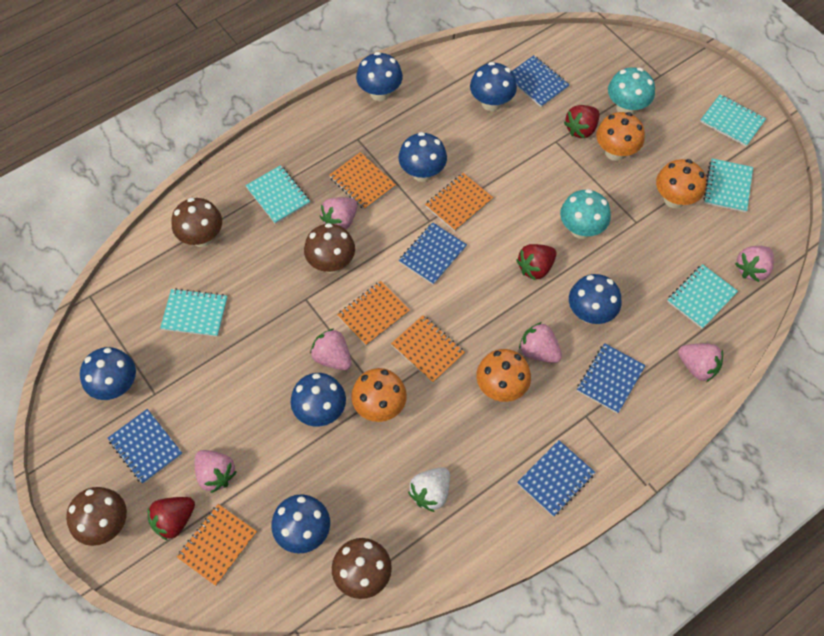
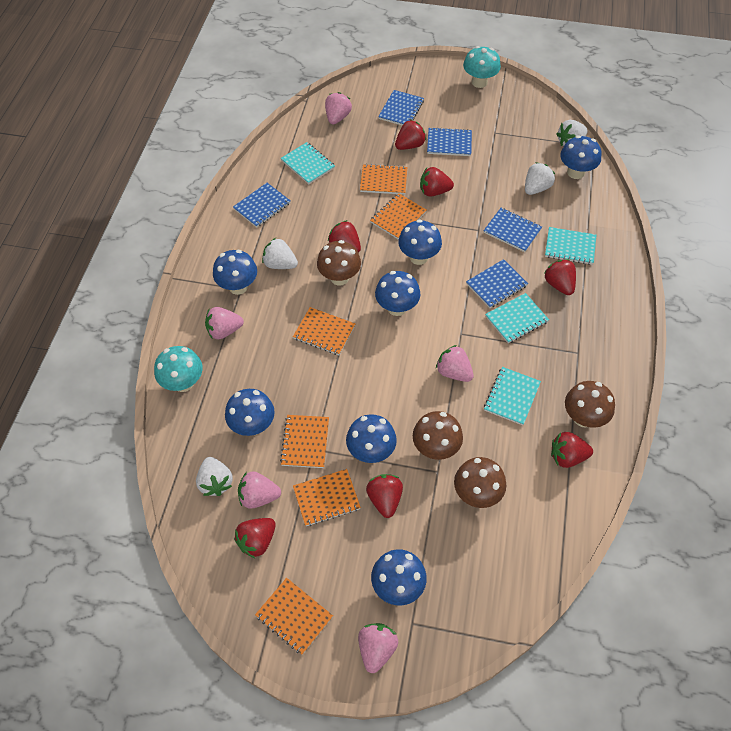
orange mushroom: 4 -> 0
orange notebook: 5 -> 6
pink strawberry: 6 -> 5
red strawberry: 3 -> 7
turquoise notebook: 5 -> 4
white strawberry: 1 -> 4

